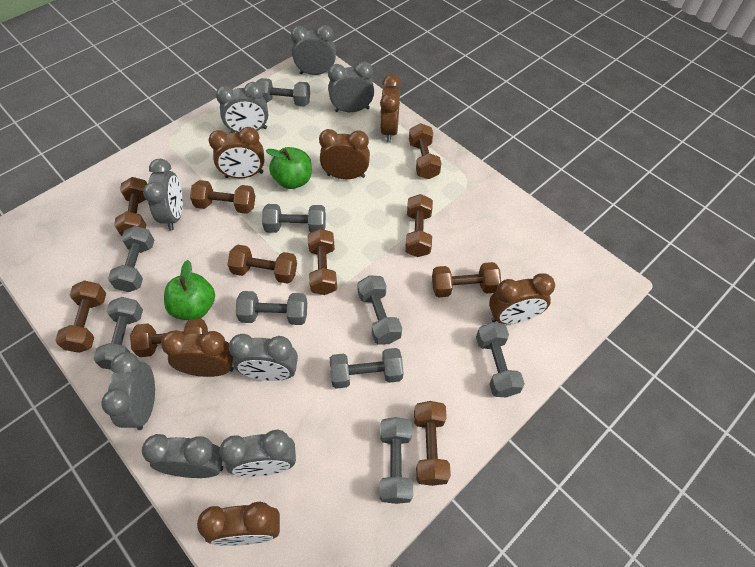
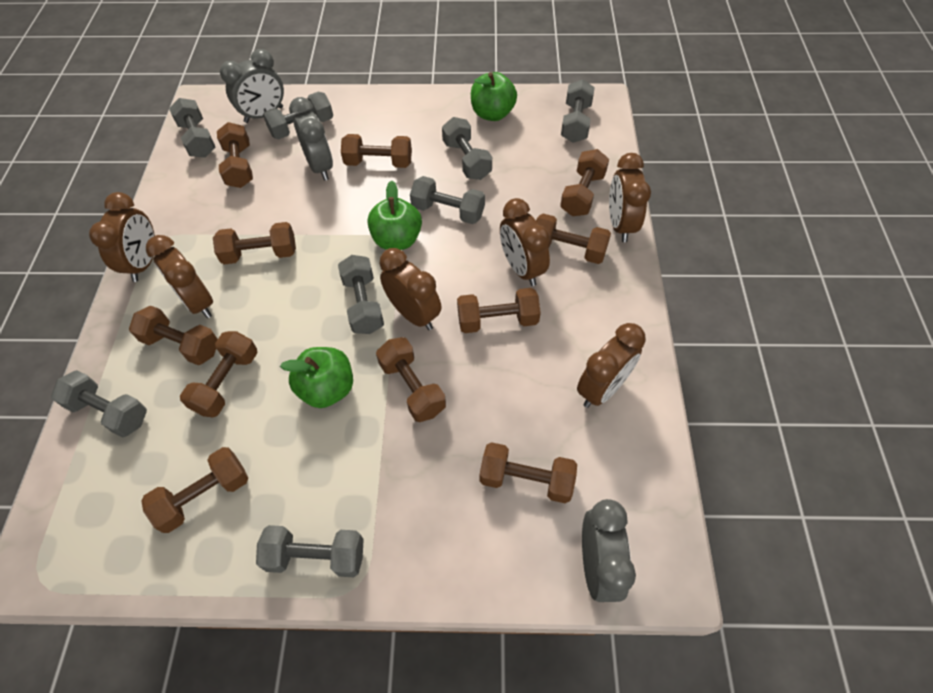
brown dumbbell: 10 -> 11
green apple: 2 -> 3
grey clock: 8 -> 3
grey dumbbell: 9 -> 8

